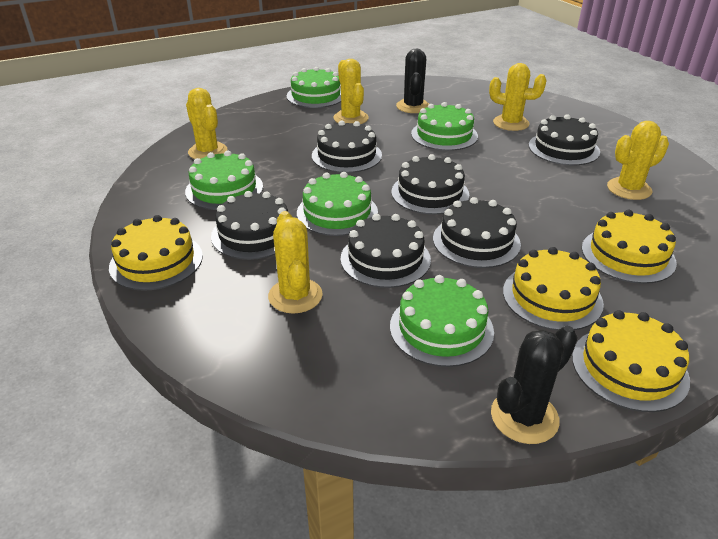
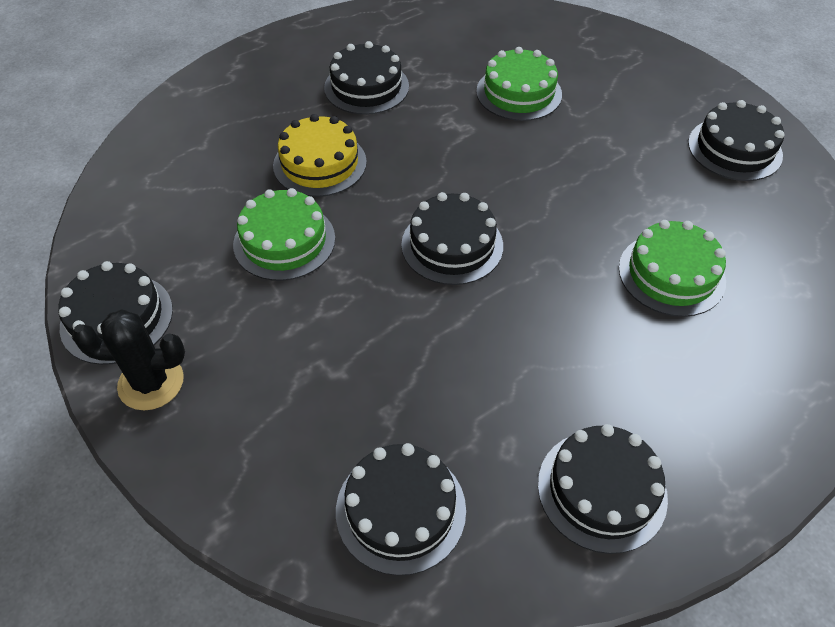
black cactus: 2 -> 1
green cake: 5 -> 3
yellow cactus: 5 -> 0
yellow cake: 4 -> 1

